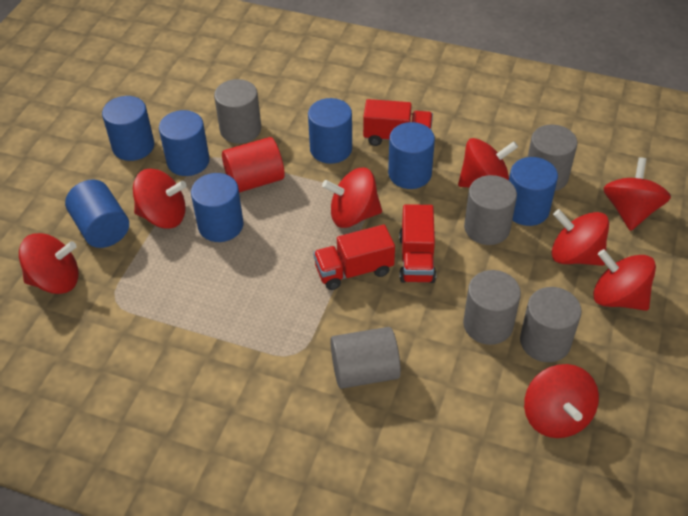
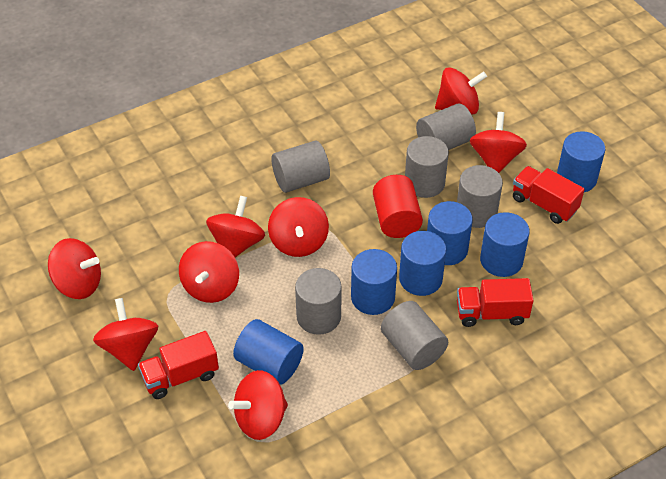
blue cylinder: 7 -> 6

